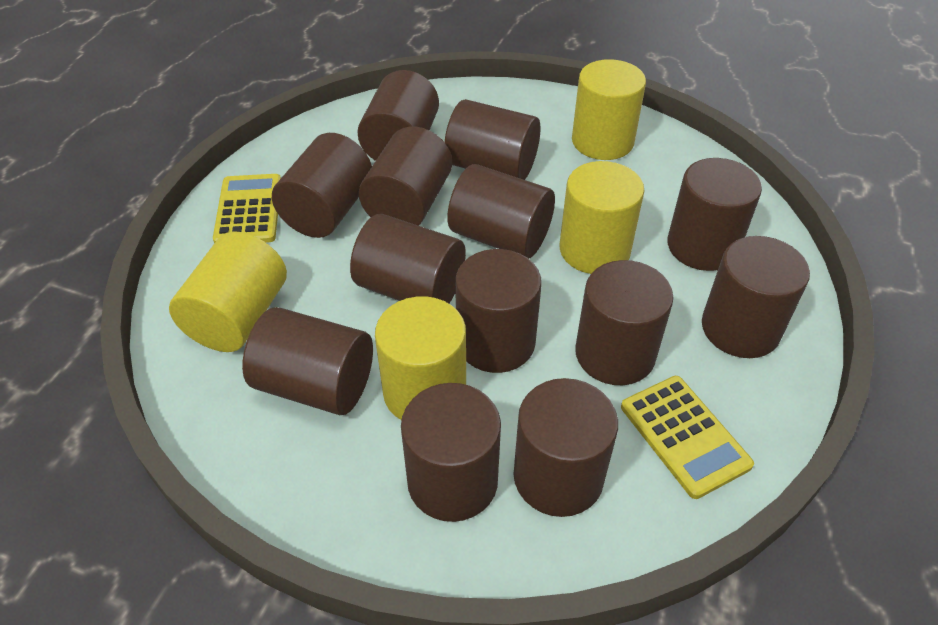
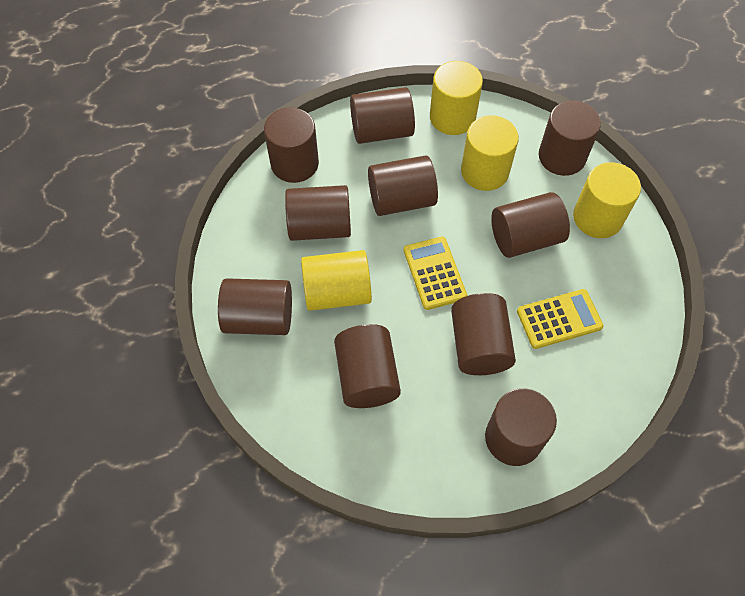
brown cylinder: 13 -> 10

